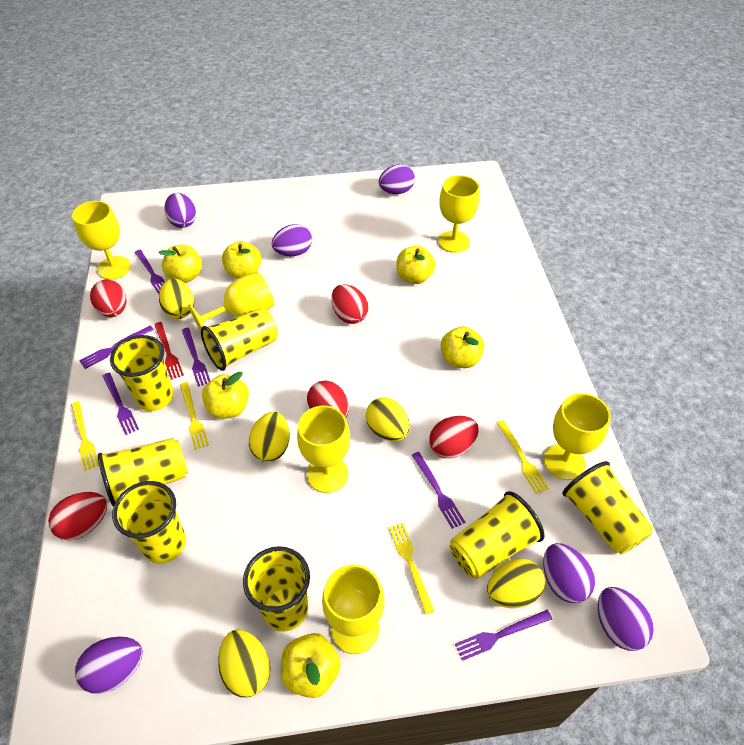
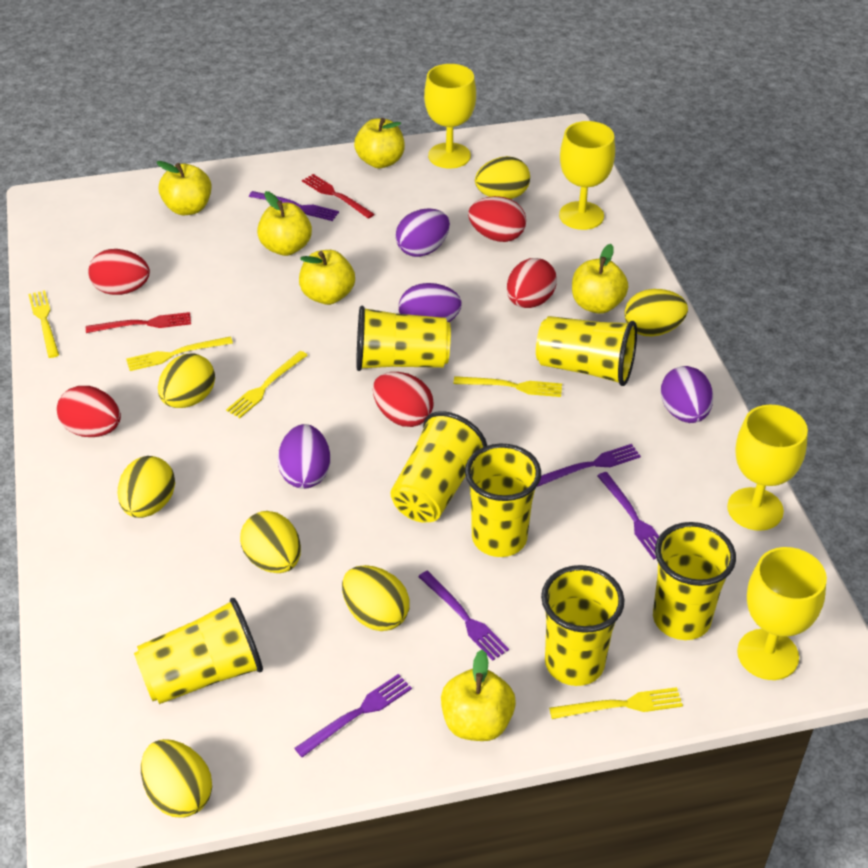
purple egg: 6 -> 4
purple fork: 6 -> 5
red fork: 1 -> 2
yellow egg: 5 -> 7
yellow fork: 4 -> 5
yellow goblet: 6 -> 4

